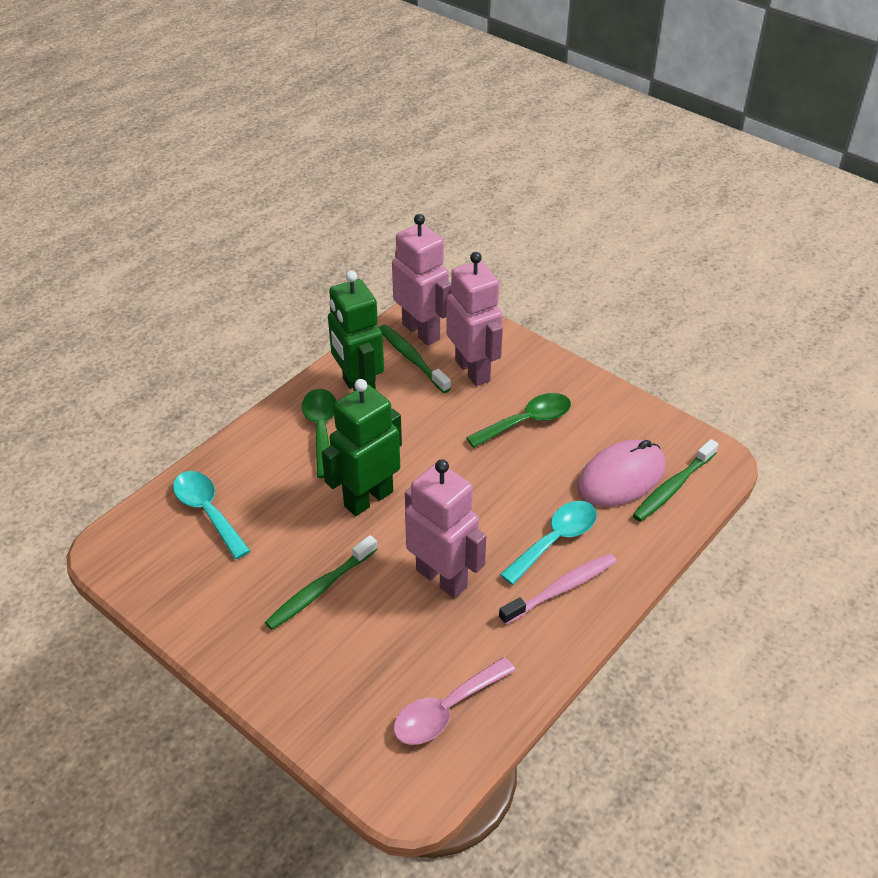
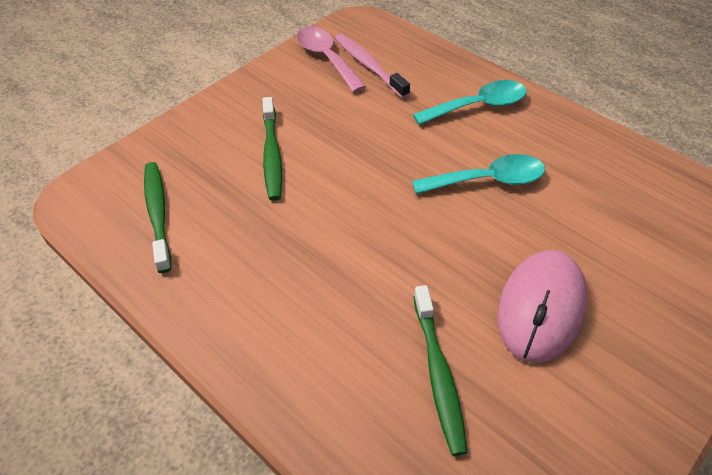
green robot: 2 -> 0
green spoon: 2 -> 0
pink robot: 3 -> 0

